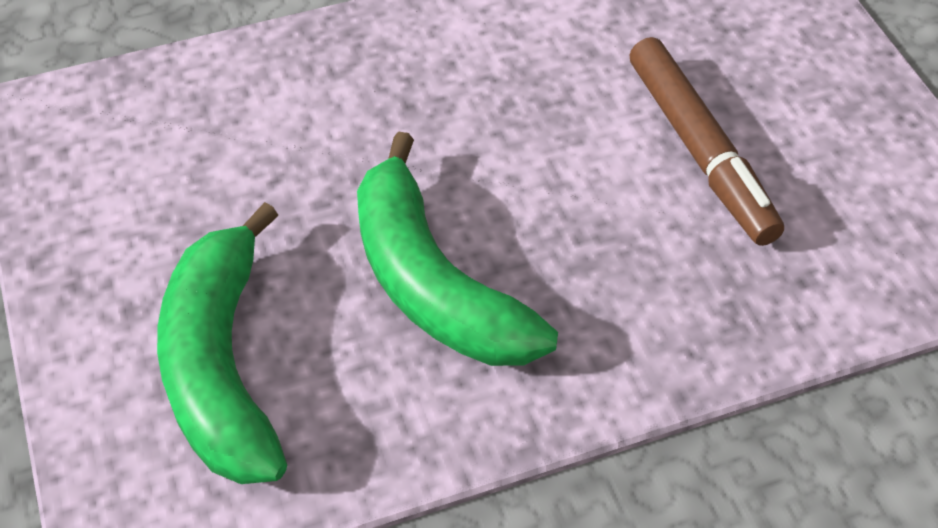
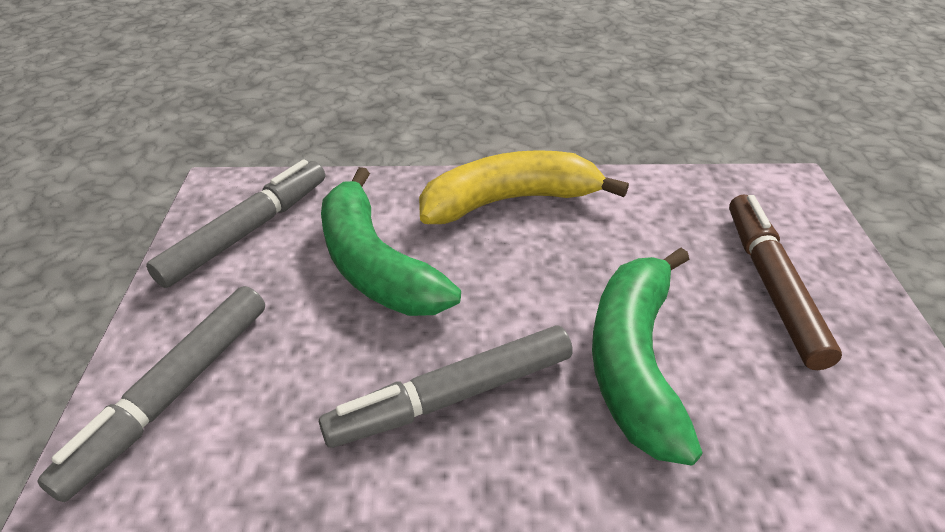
grey marker: 0 -> 3
yellow banana: 0 -> 1

